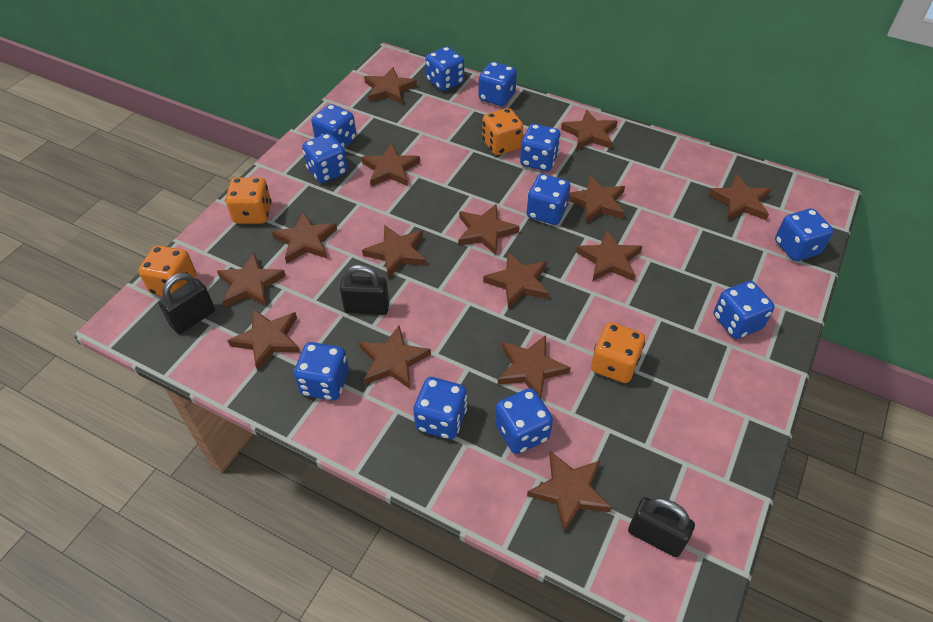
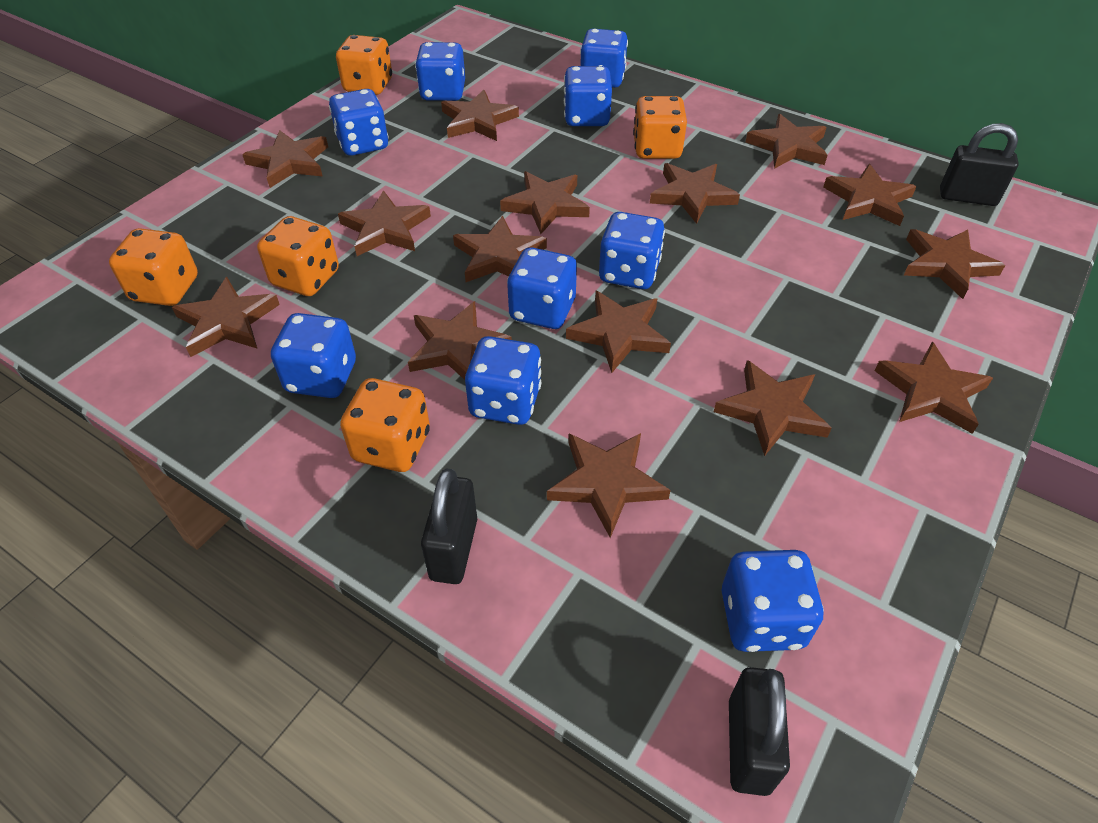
blue dice: 11 -> 9
orange dice: 4 -> 5

